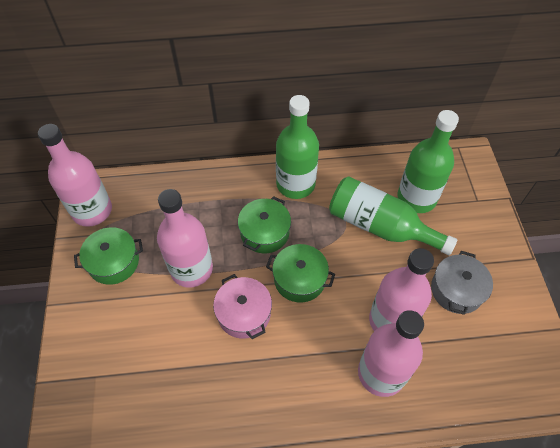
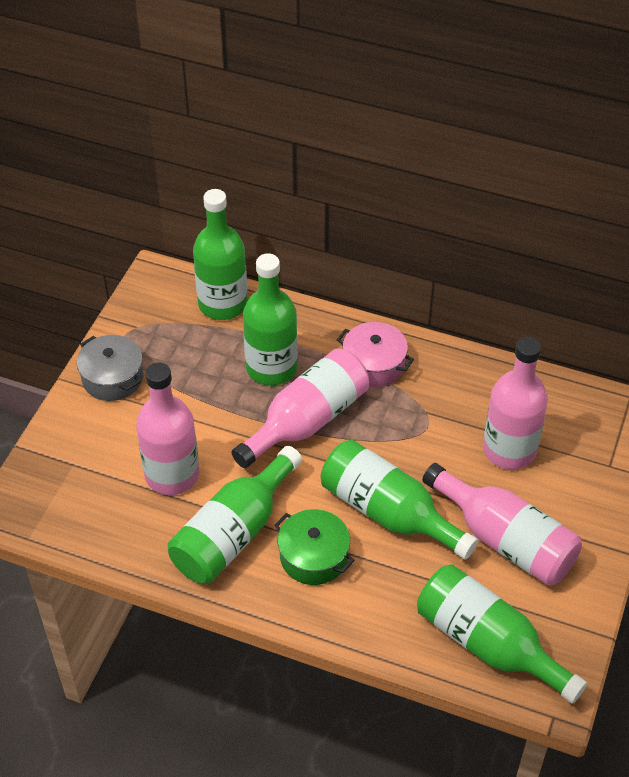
green bottle: 3 -> 5
green pot: 3 -> 1

